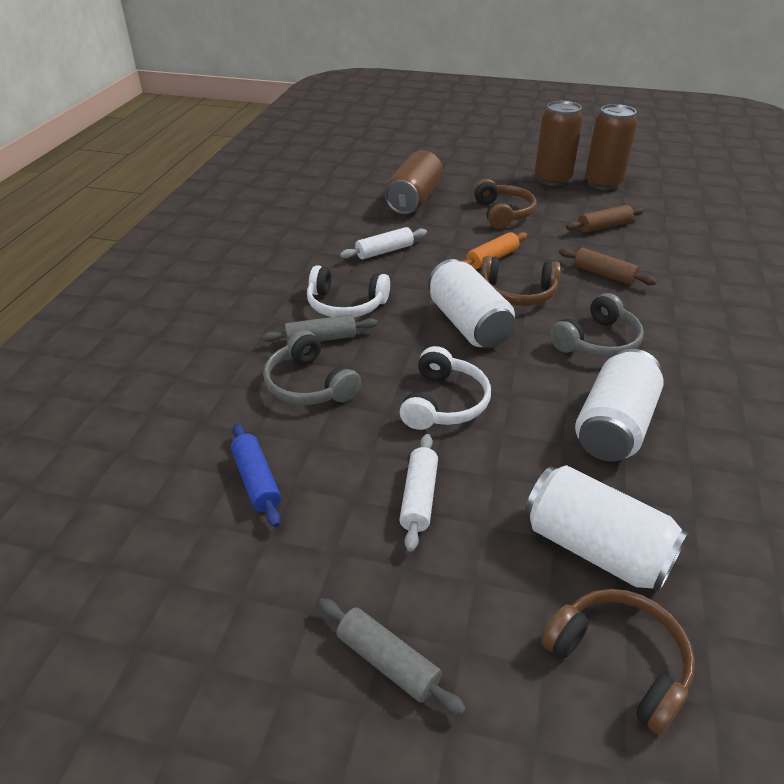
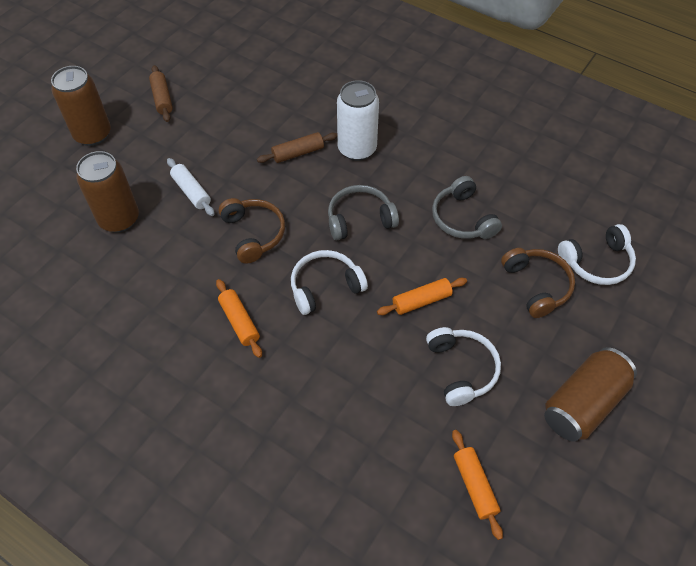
blue rolling pin: 1 -> 0
brown headphones: 3 -> 2
grey rolling pin: 2 -> 0
orange rolling pin: 1 -> 3
white can: 3 -> 1
white headphones: 2 -> 3
white rolling pin: 2 -> 1

